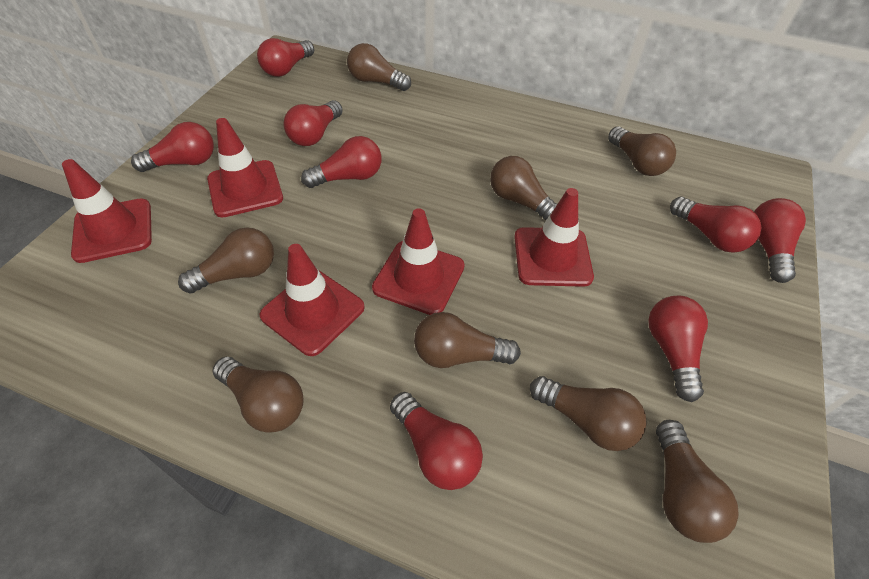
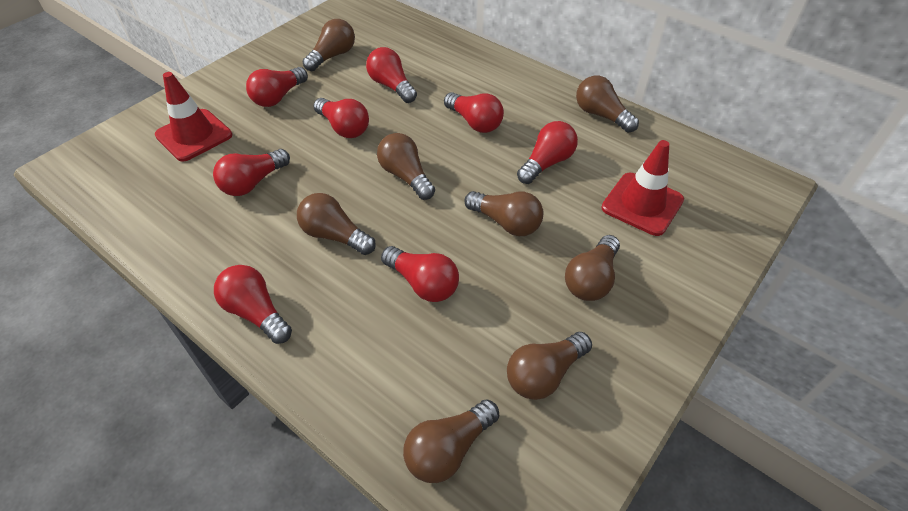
red traffic cone: 5 -> 2

